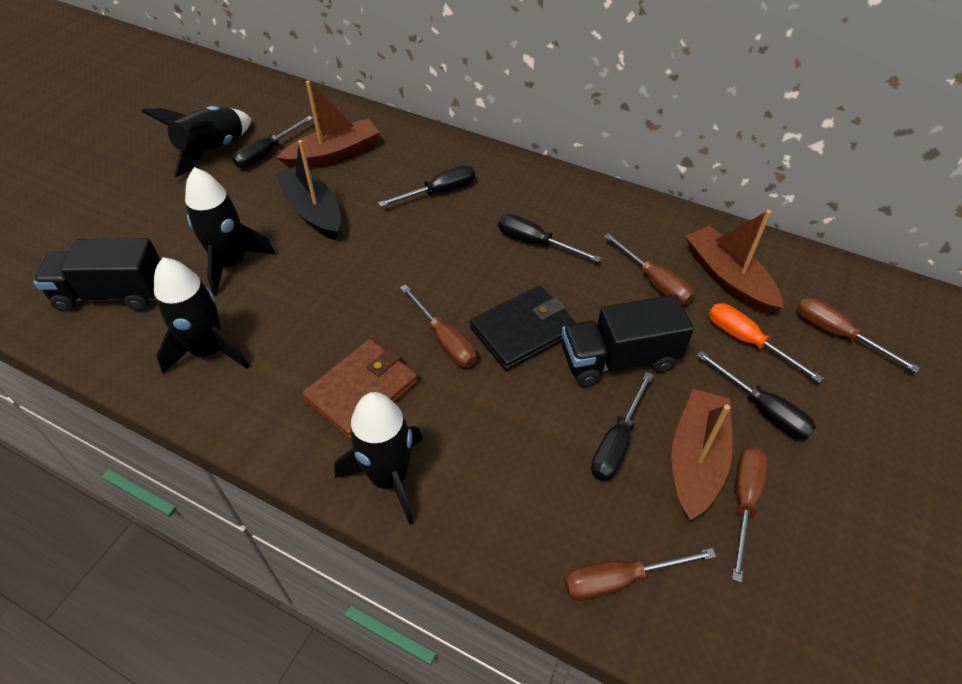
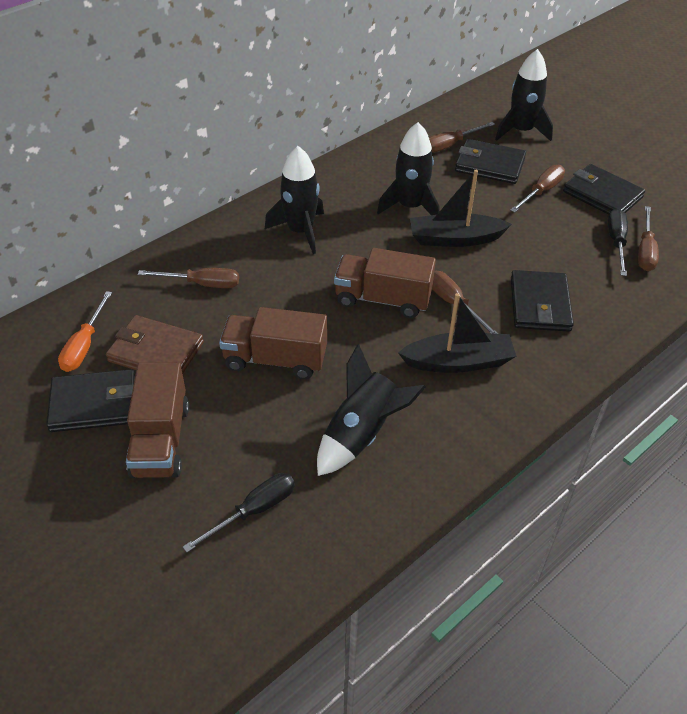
black boat: 1 -> 2
black screwdriver: 5 -> 2
black truck: 2 -> 0
black wallet: 1 -> 4
brown boat: 3 -> 0
brown truck: 0 -> 3

